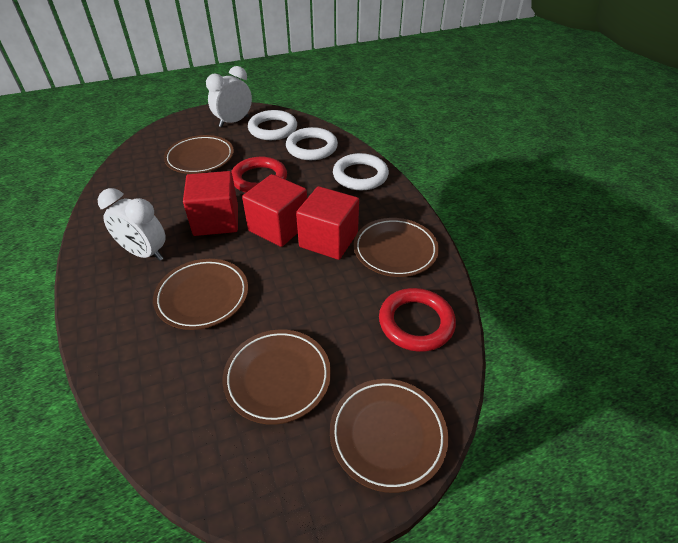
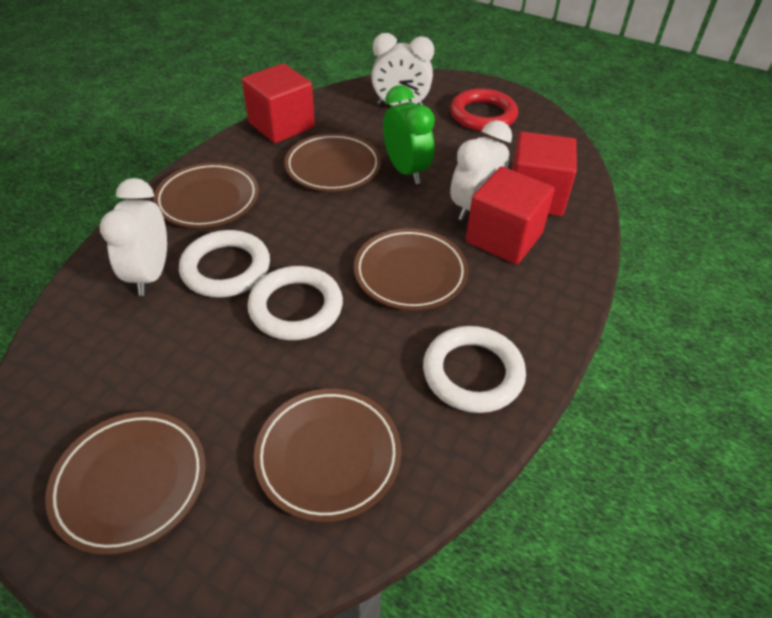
green clock: 0 -> 1
red ring: 2 -> 1
white clock: 2 -> 3

